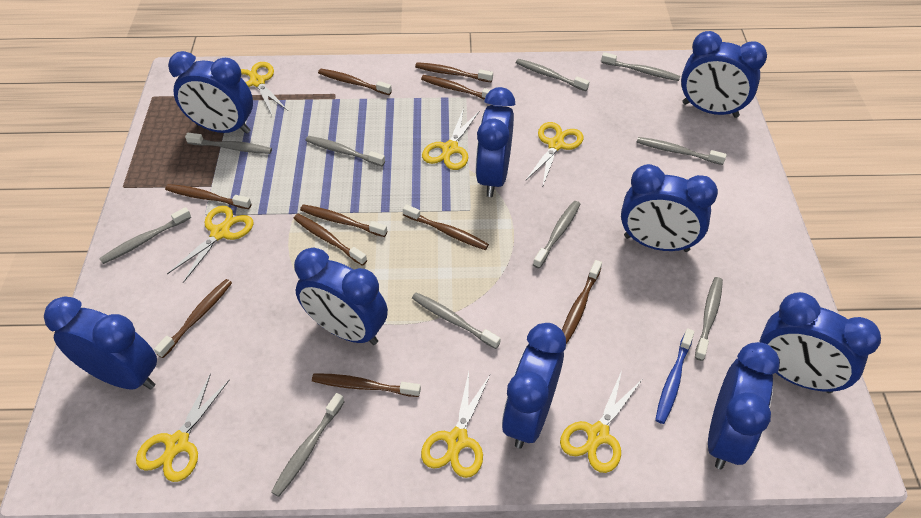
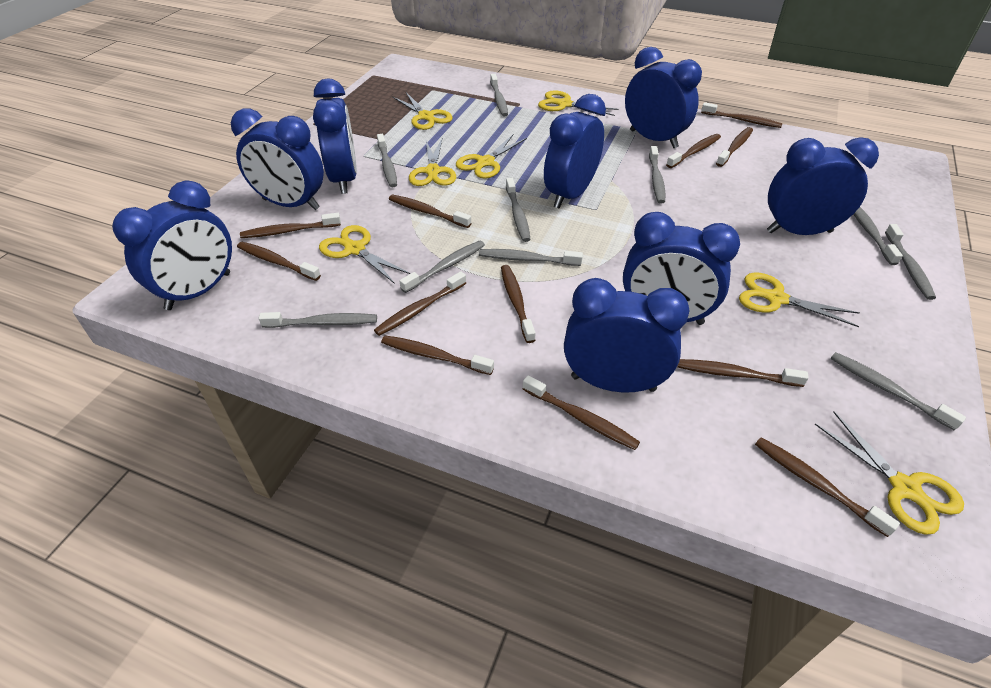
blue clock: 9 -> 8
blue toothbrush: 1 -> 0
brown toothbrush: 10 -> 12

